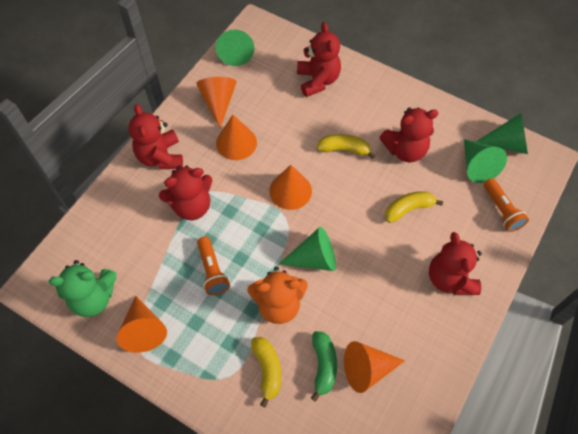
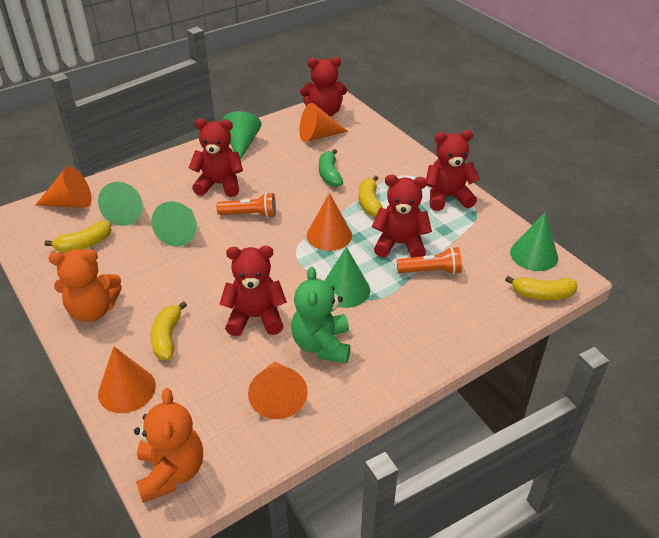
green cone: 4 -> 5
orange teddy bear: 1 -> 2
yellow banana: 3 -> 4

